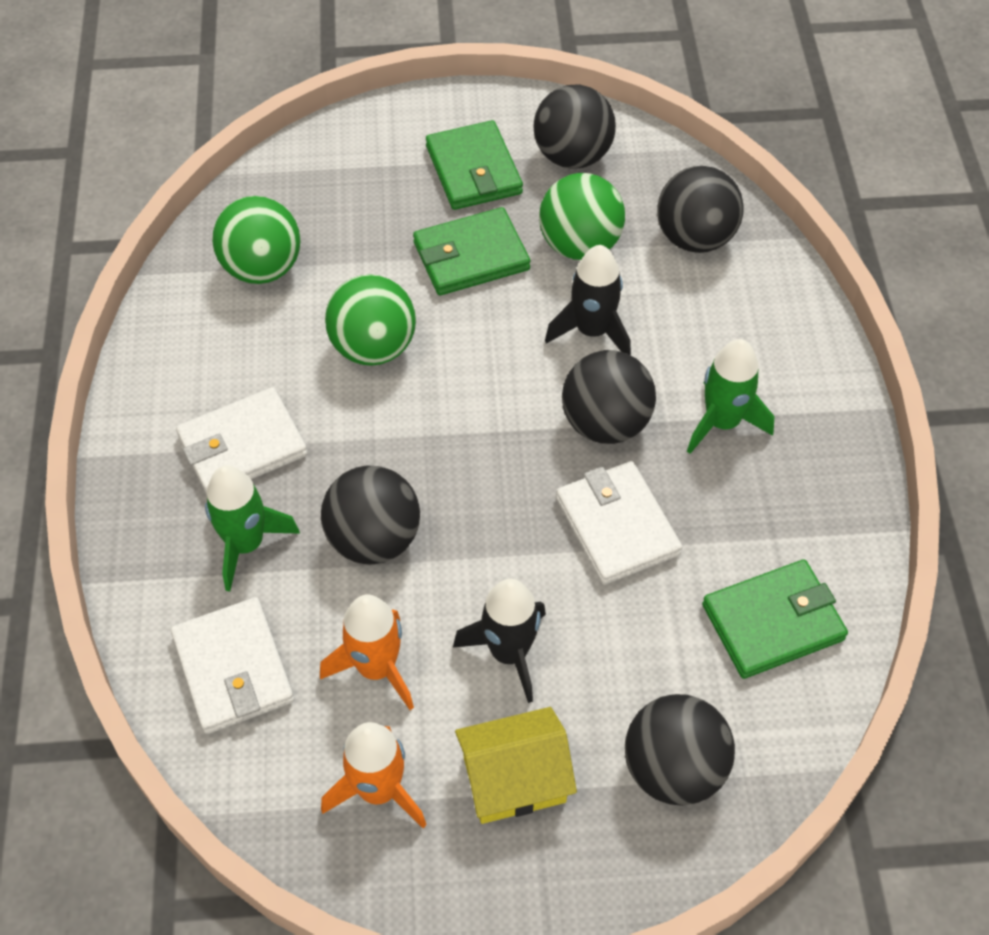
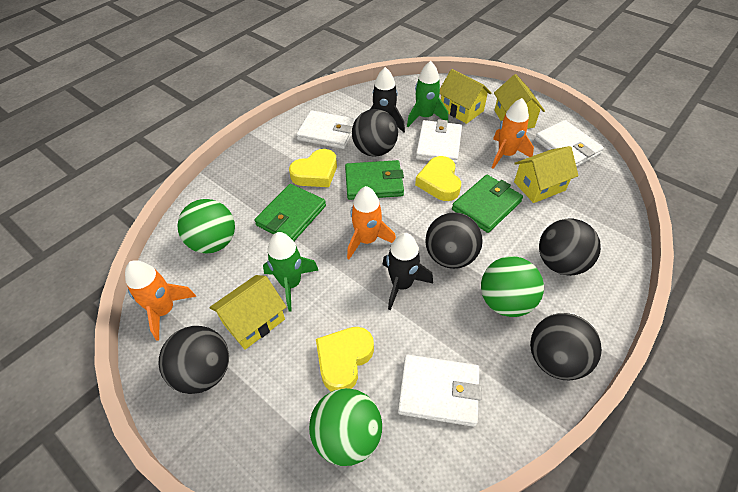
orange rocket: 2 -> 3
white wallet: 3 -> 4
yellow heart: 0 -> 3
yellow house: 1 -> 4

